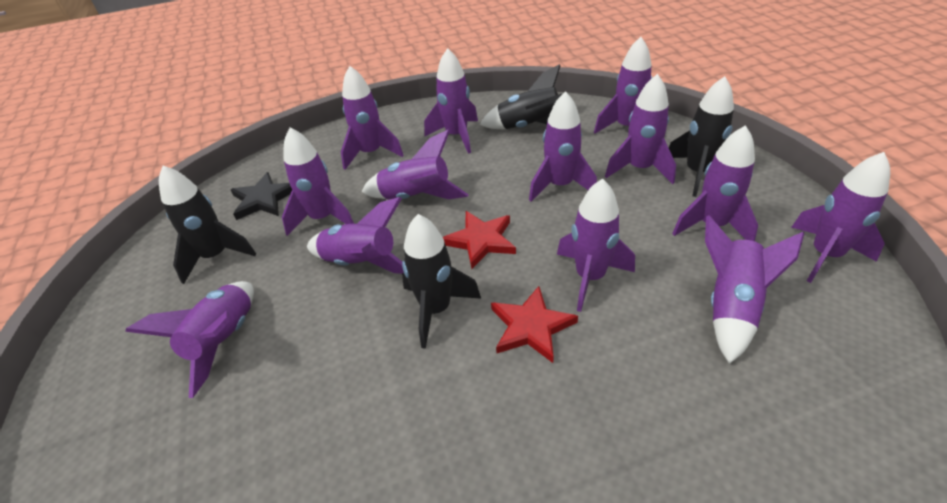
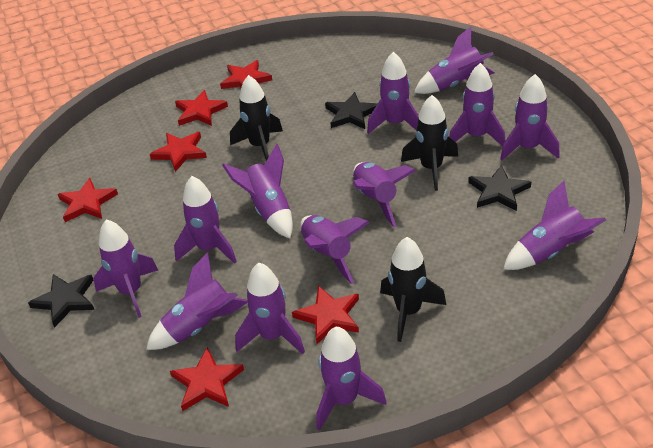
black rocket: 4 -> 3
black star: 1 -> 3
red star: 2 -> 6

